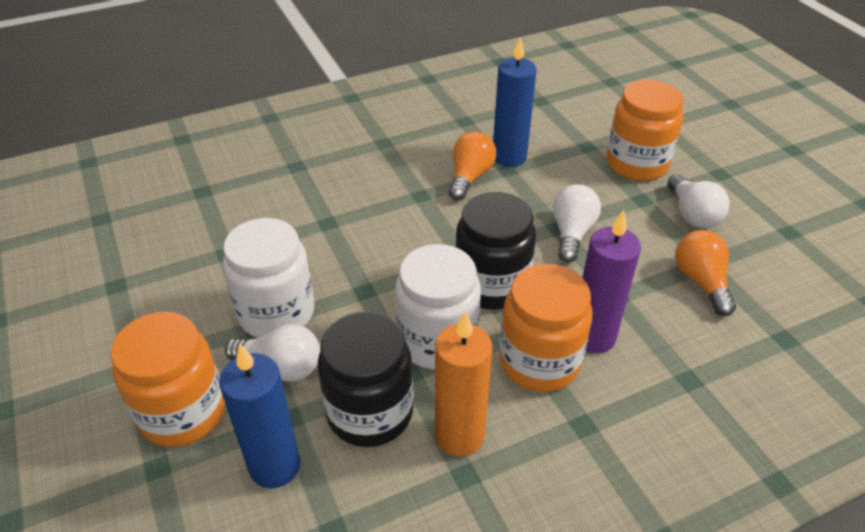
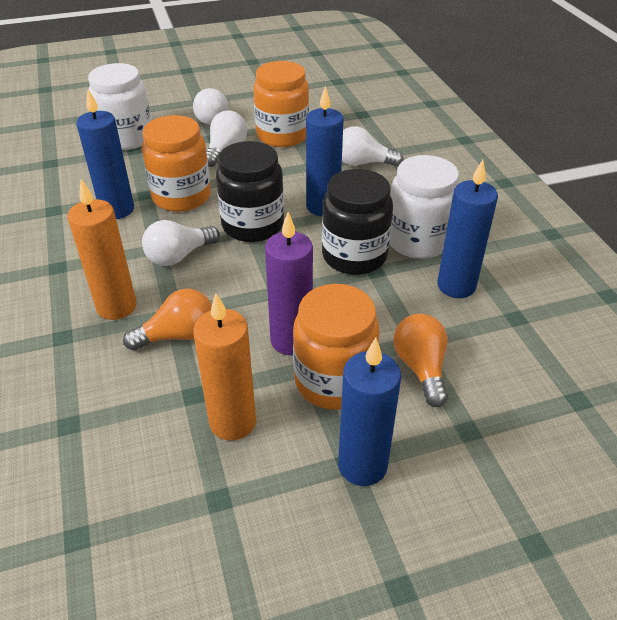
blue candle: 2 -> 4
orange candle: 1 -> 2
white light bulb: 3 -> 4

